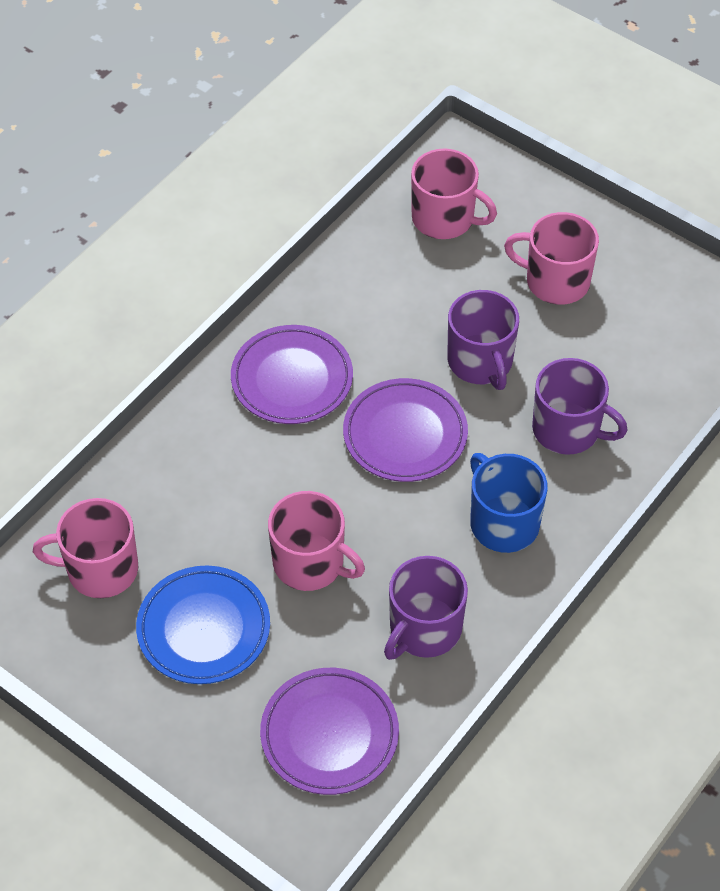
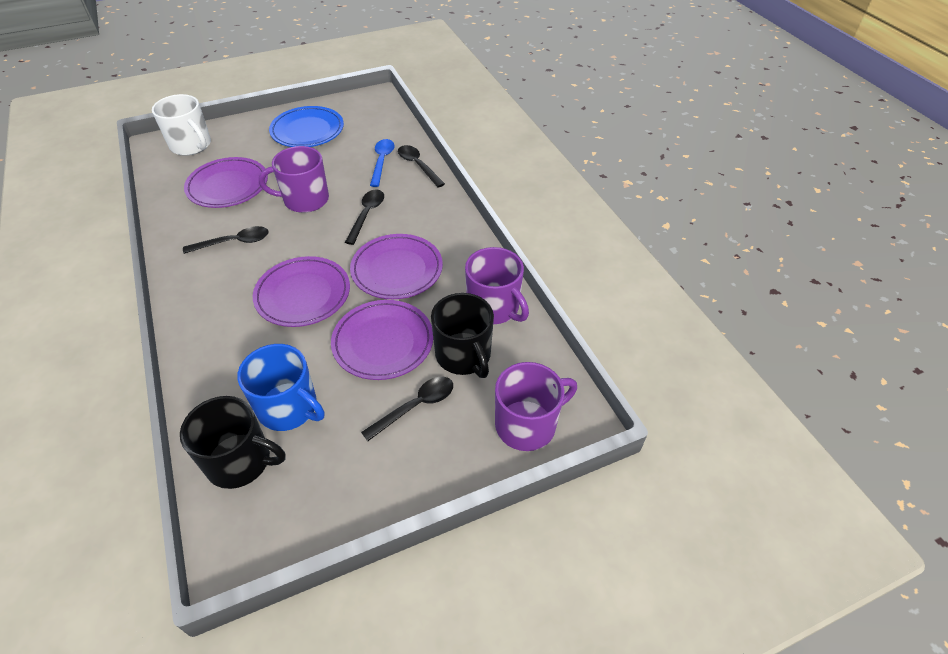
black mug: 0 -> 2
black spoon: 0 -> 4
blue spoon: 0 -> 1
pink mug: 4 -> 0
purple plate: 3 -> 4
white mug: 0 -> 1

